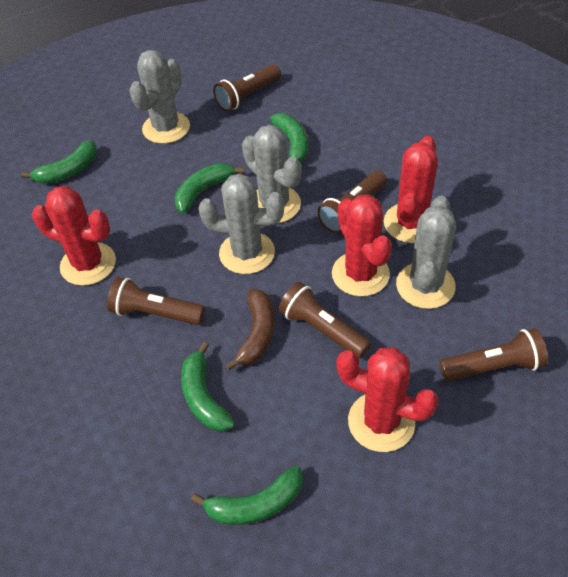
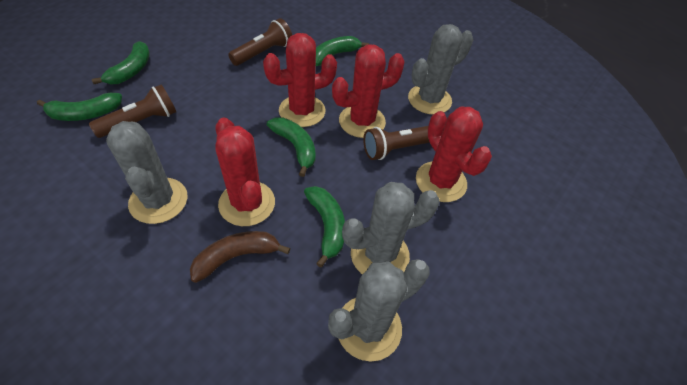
brown flashlight: 5 -> 3

